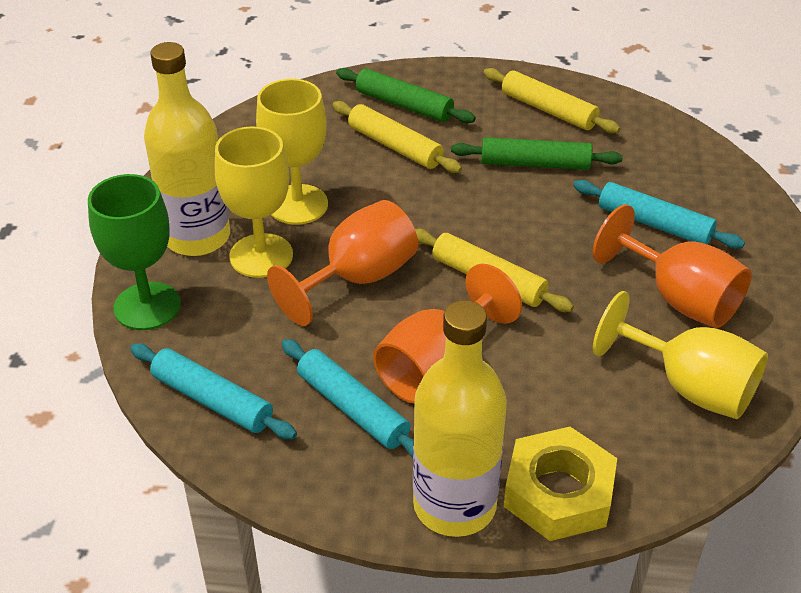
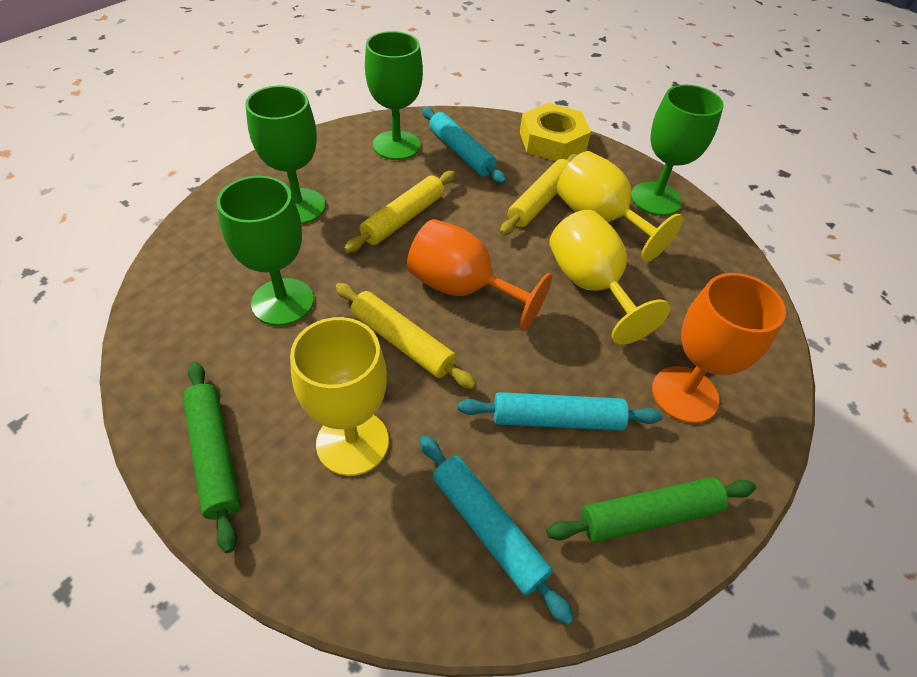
green goblet: 1 -> 4
orange goblet: 3 -> 2
yellow bottle: 2 -> 0

